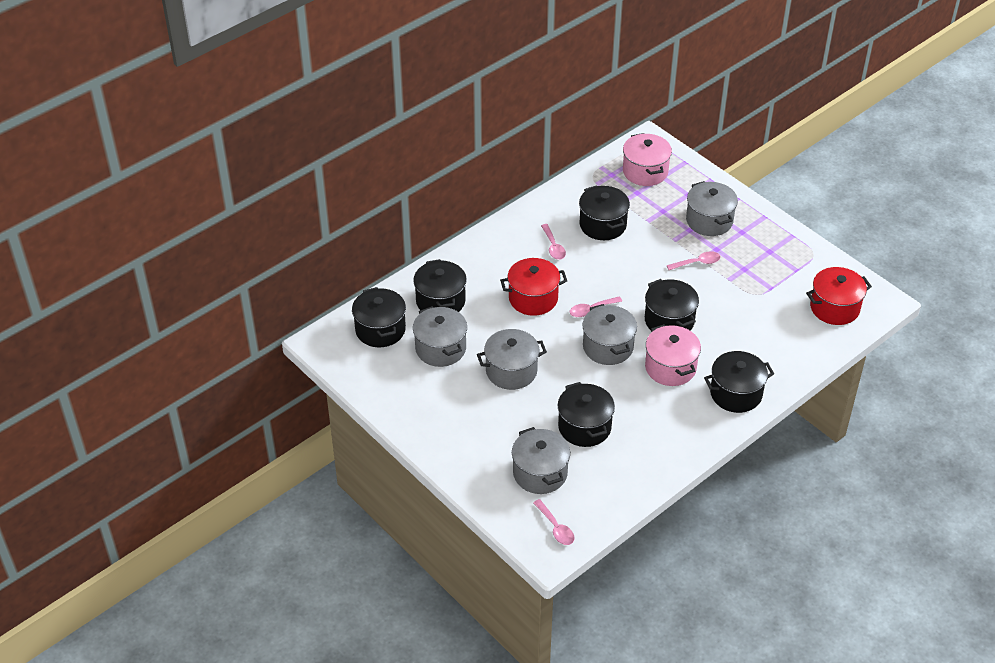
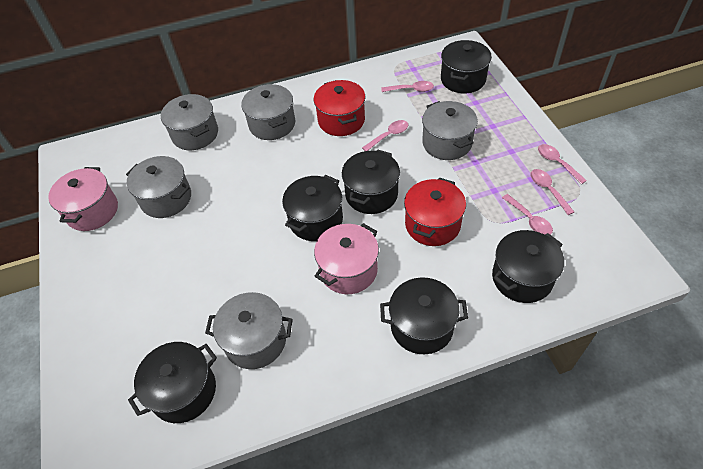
pink spoon: 4 -> 5

